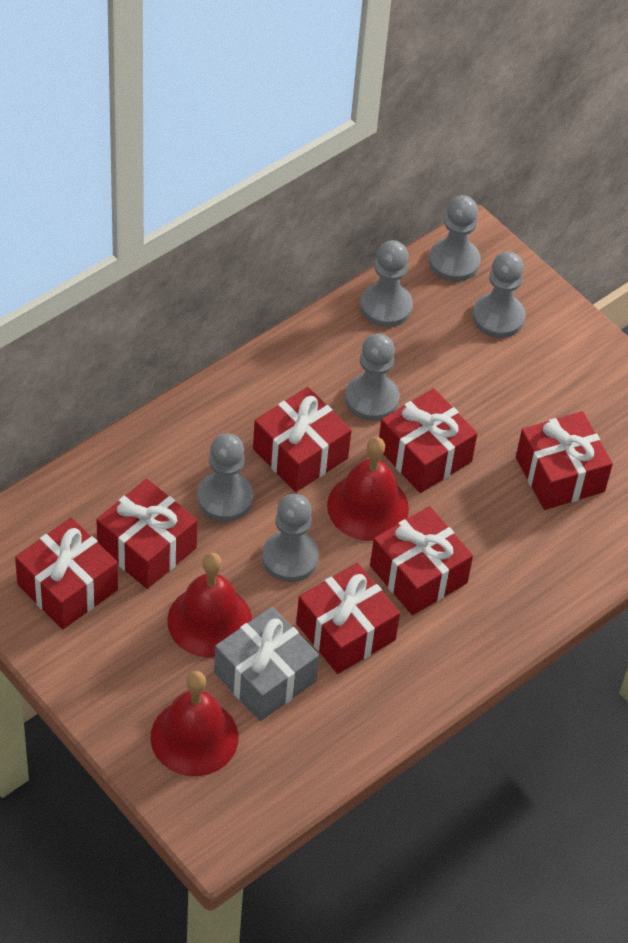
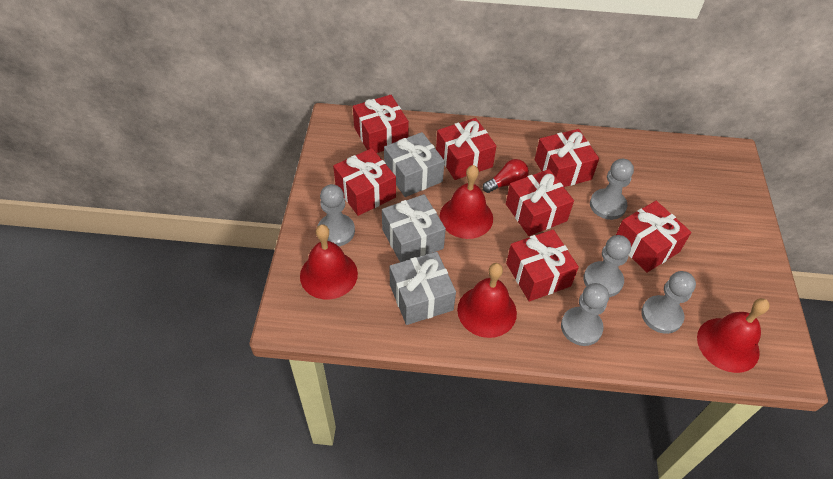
grey gift: 1 -> 3
grey pawn: 6 -> 5
red bell: 3 -> 4
red light bulb: 0 -> 1

